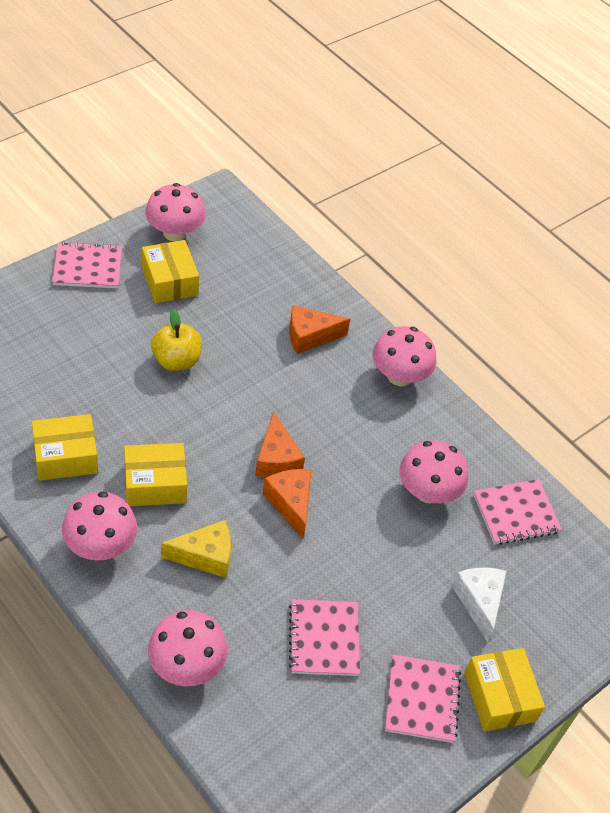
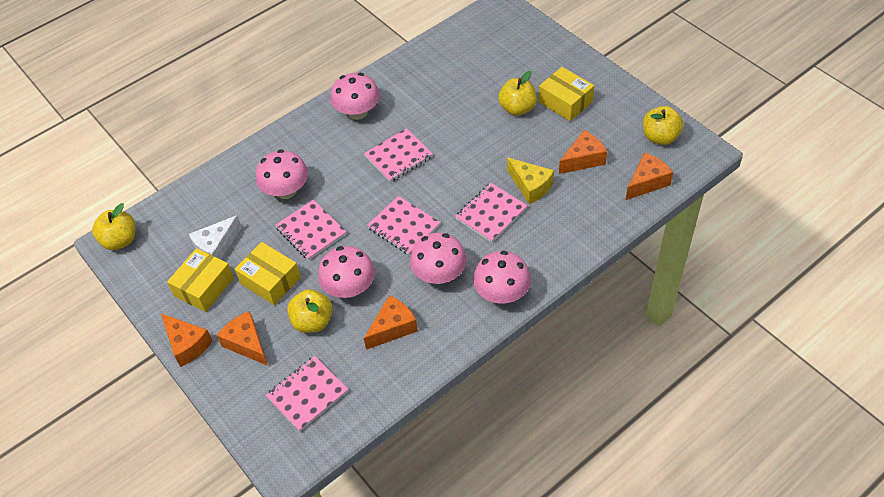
orange cheese: 3 -> 5
pink notebook: 4 -> 5
yellow apple: 1 -> 4
yellow box: 4 -> 3

